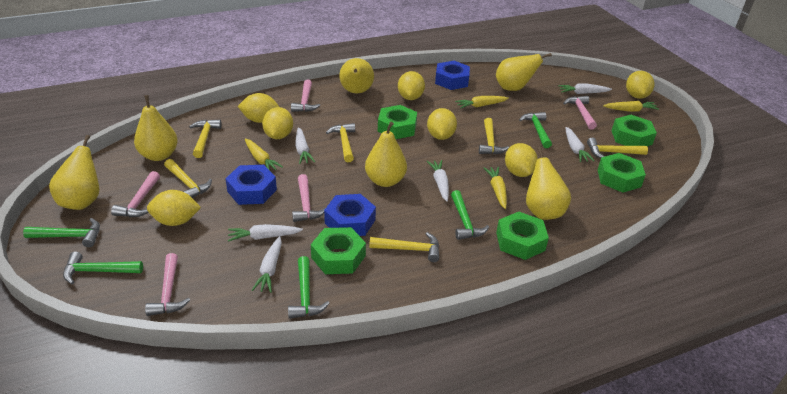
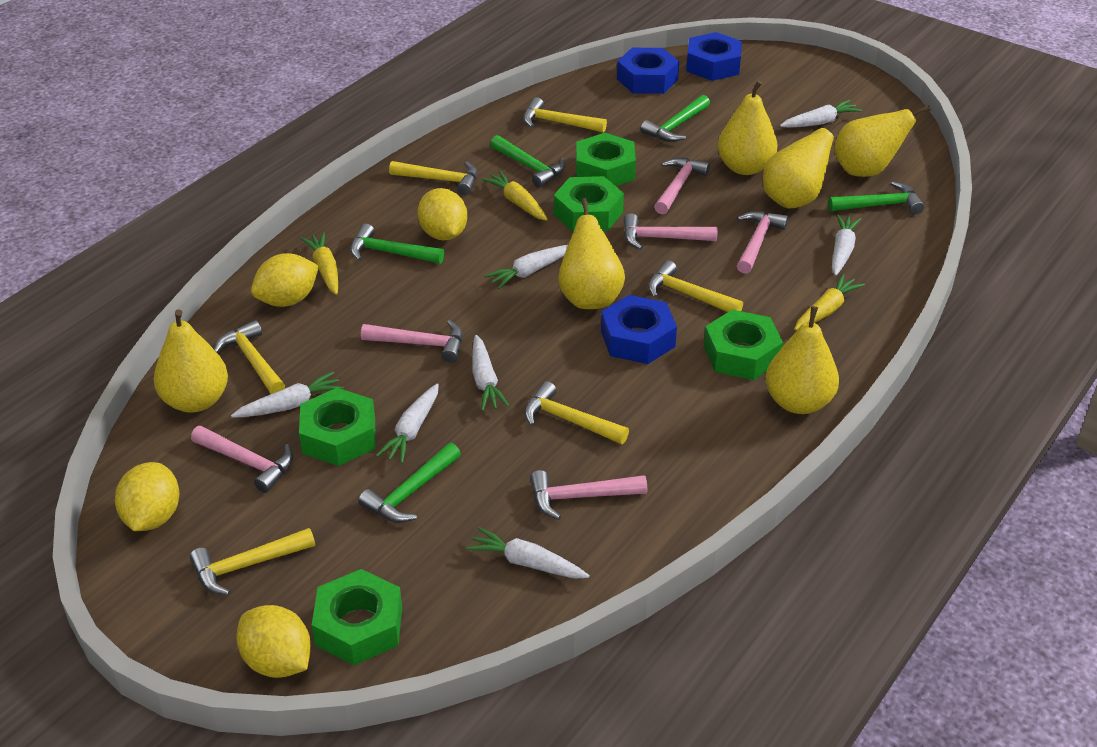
pink hammer: 5 -> 6
white carrot: 6 -> 7
yellow carrot: 4 -> 3
yellow lemon: 7 -> 4

